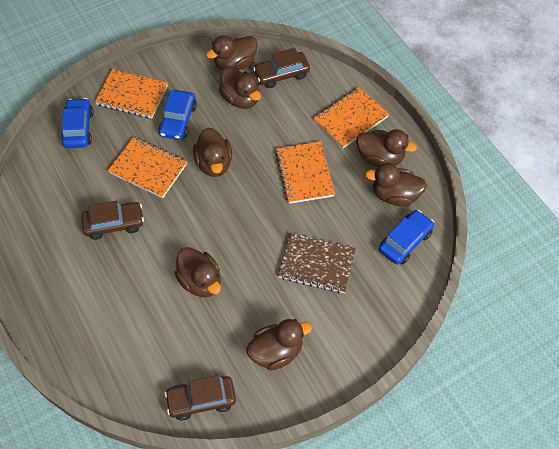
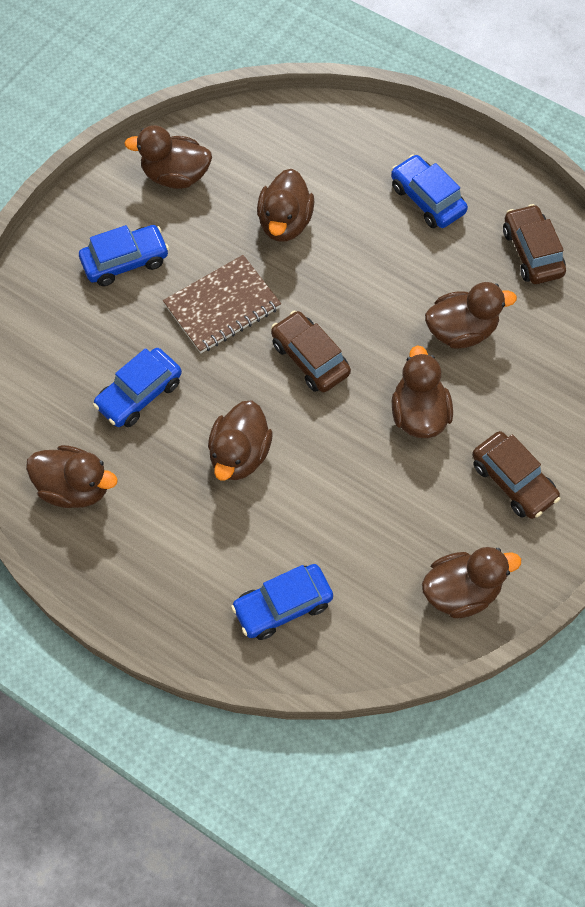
blue car: 3 -> 4
orange notebook: 4 -> 0

